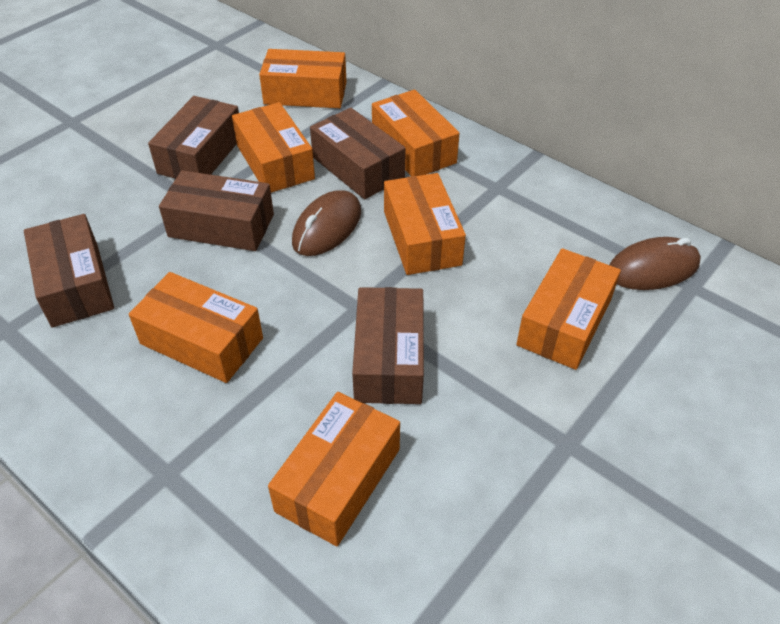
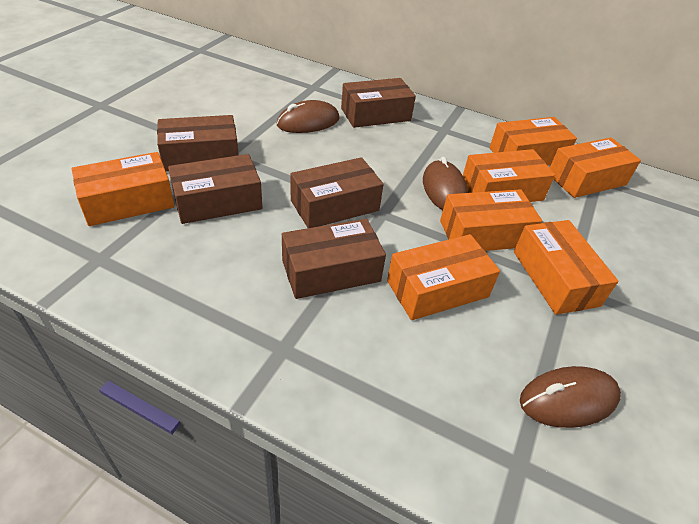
brown mouse: 2 -> 3

